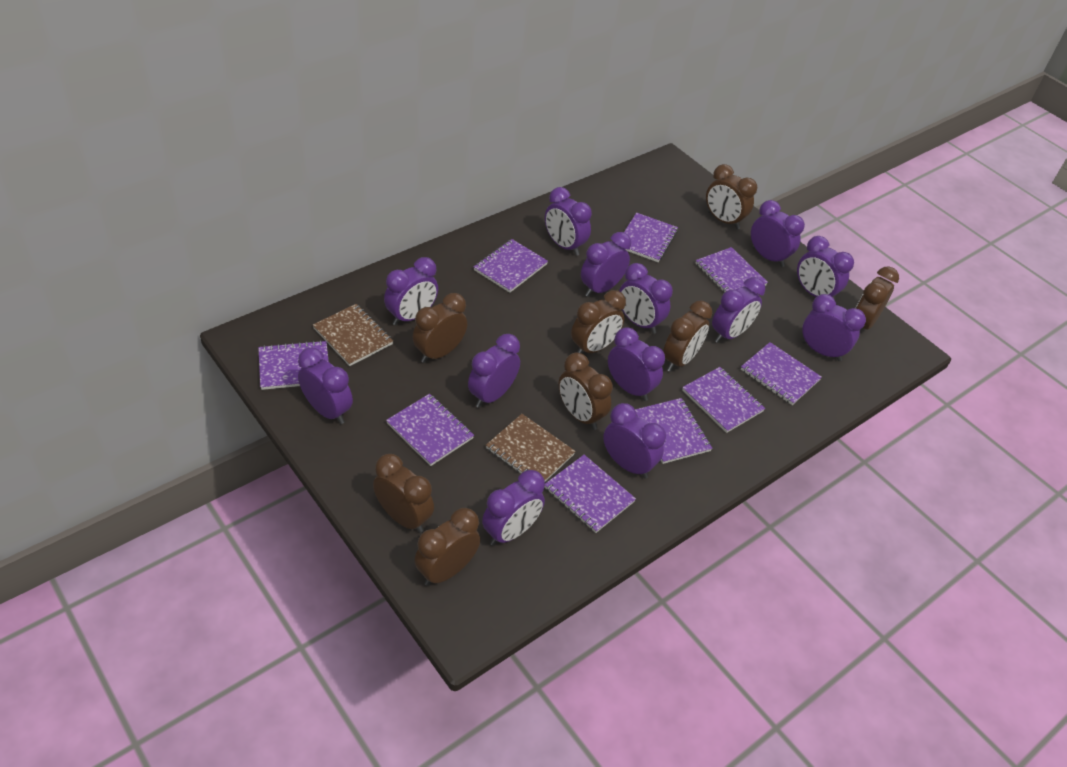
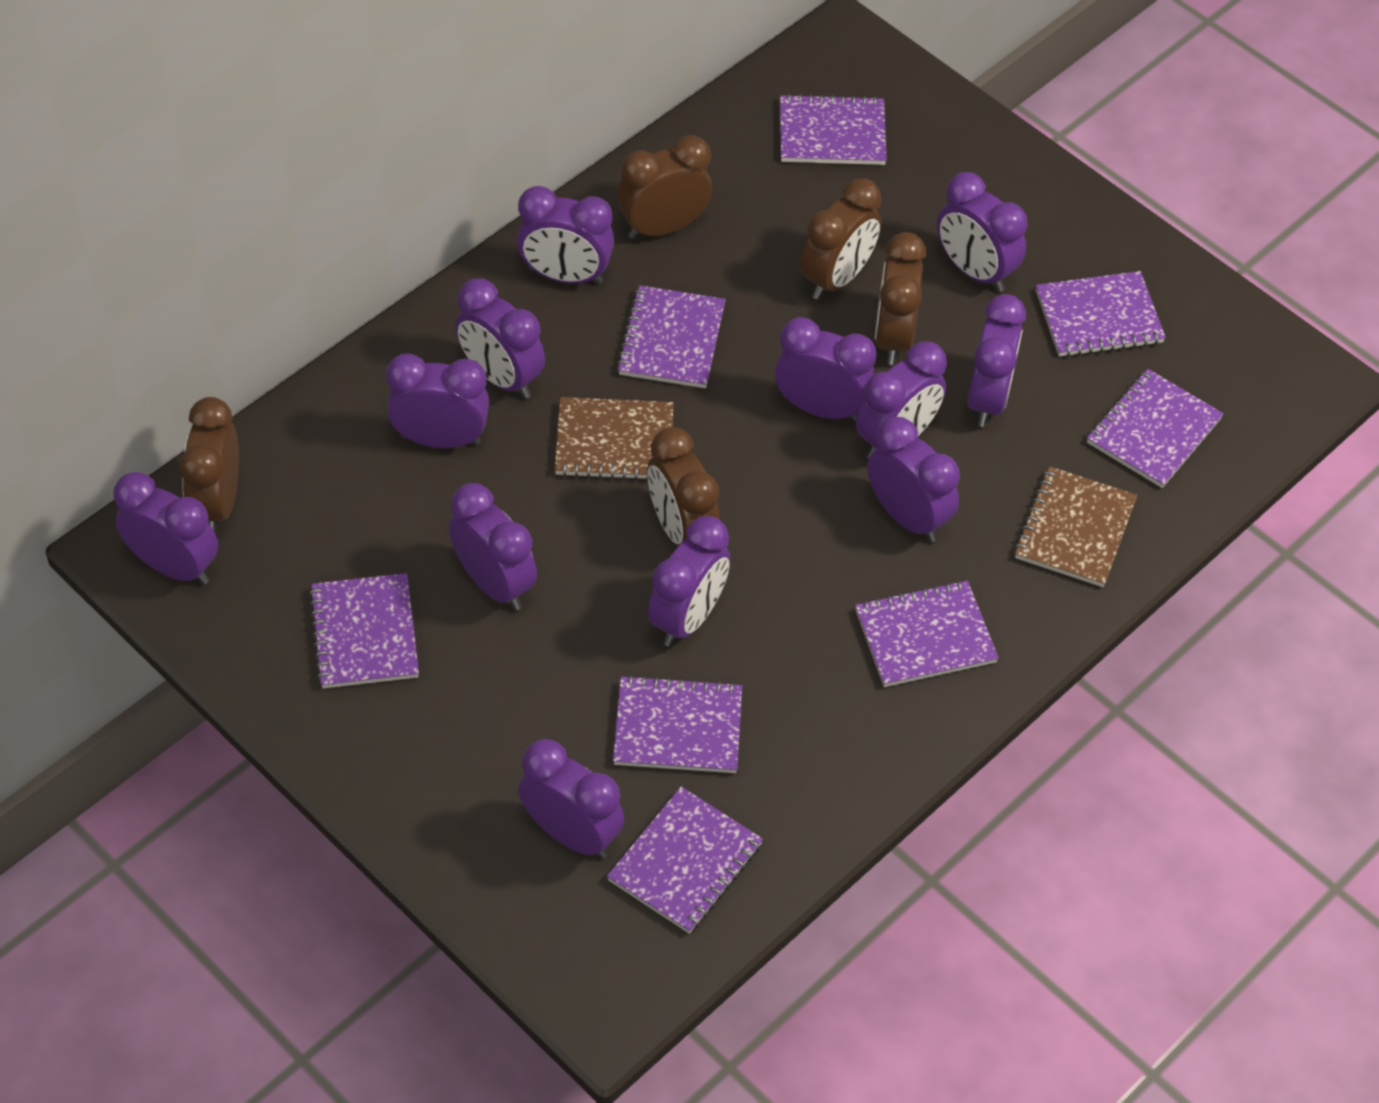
brown clock: 8 -> 5
purple clock: 13 -> 12
purple notebook: 9 -> 8

